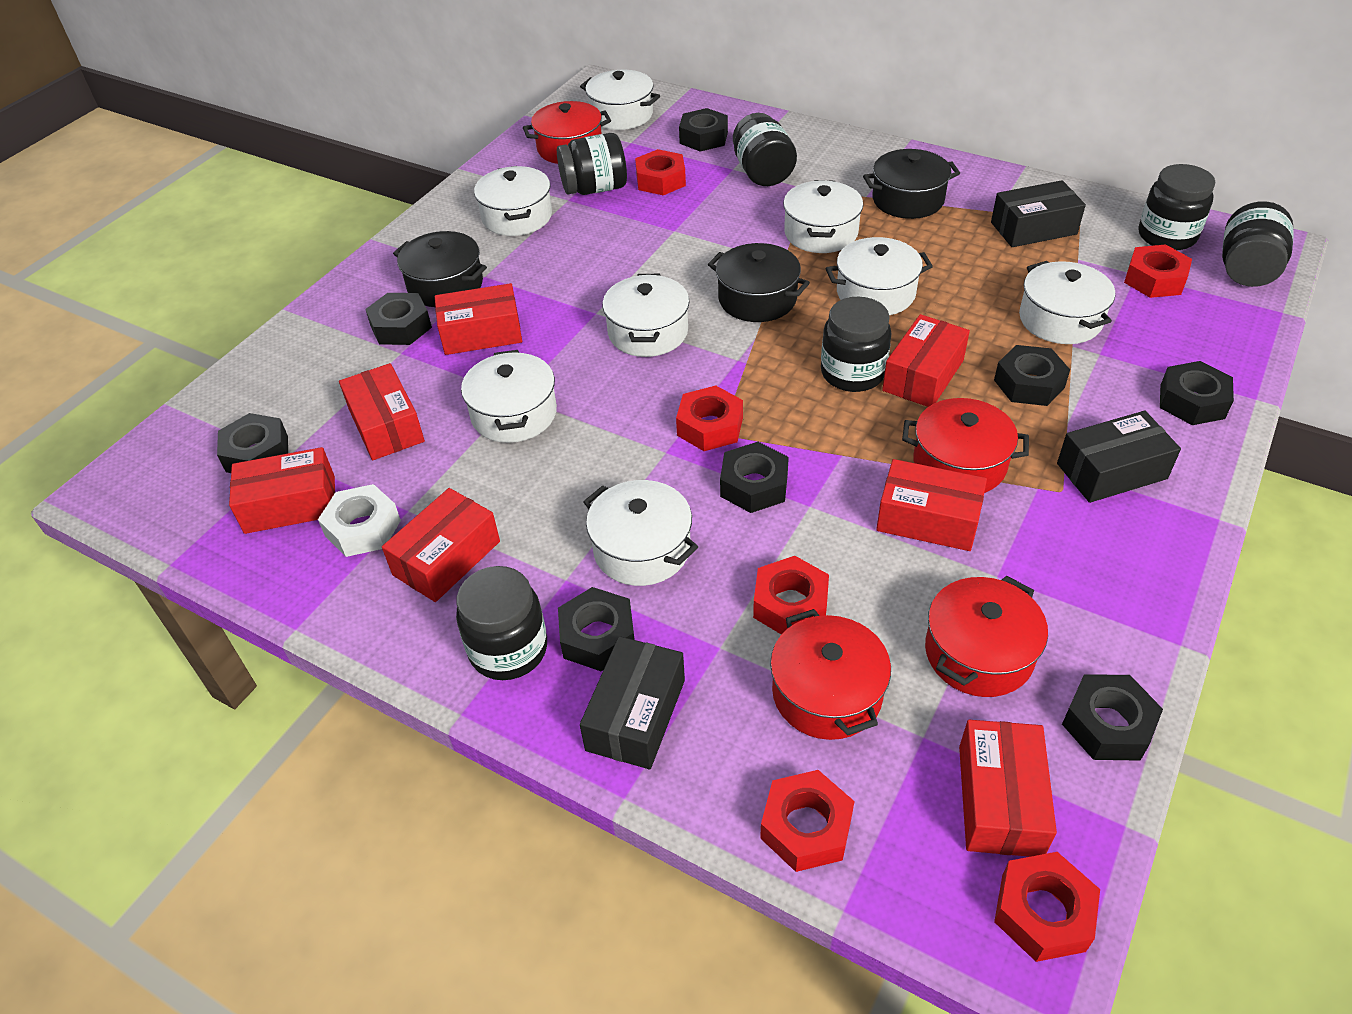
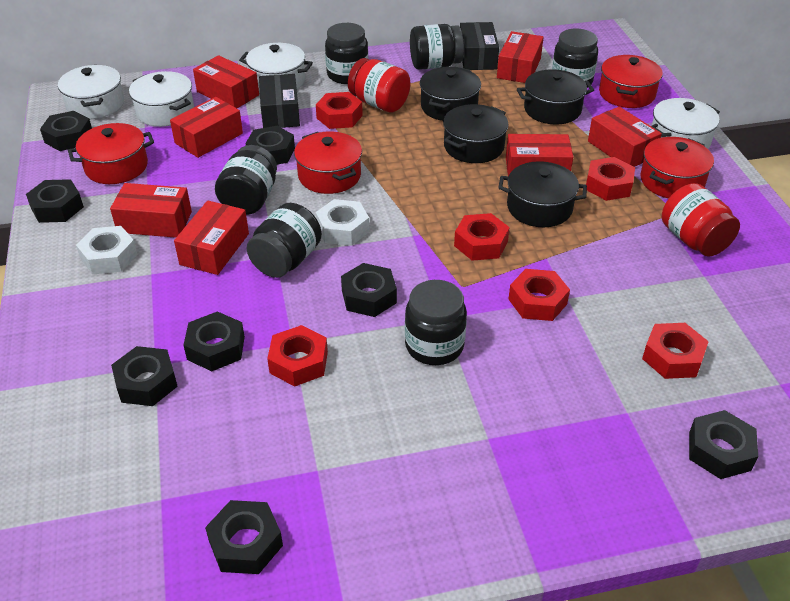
black box: 3 -> 2
black pot: 3 -> 4
red jar: 0 -> 2
white nut: 1 -> 2
white pot: 8 -> 4

